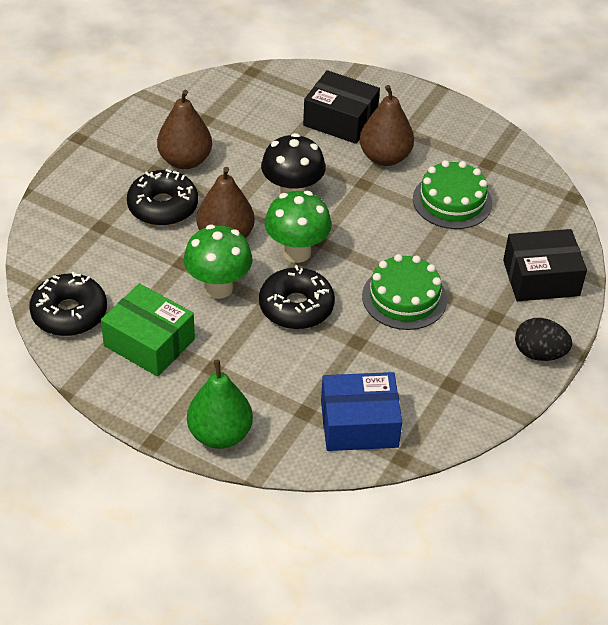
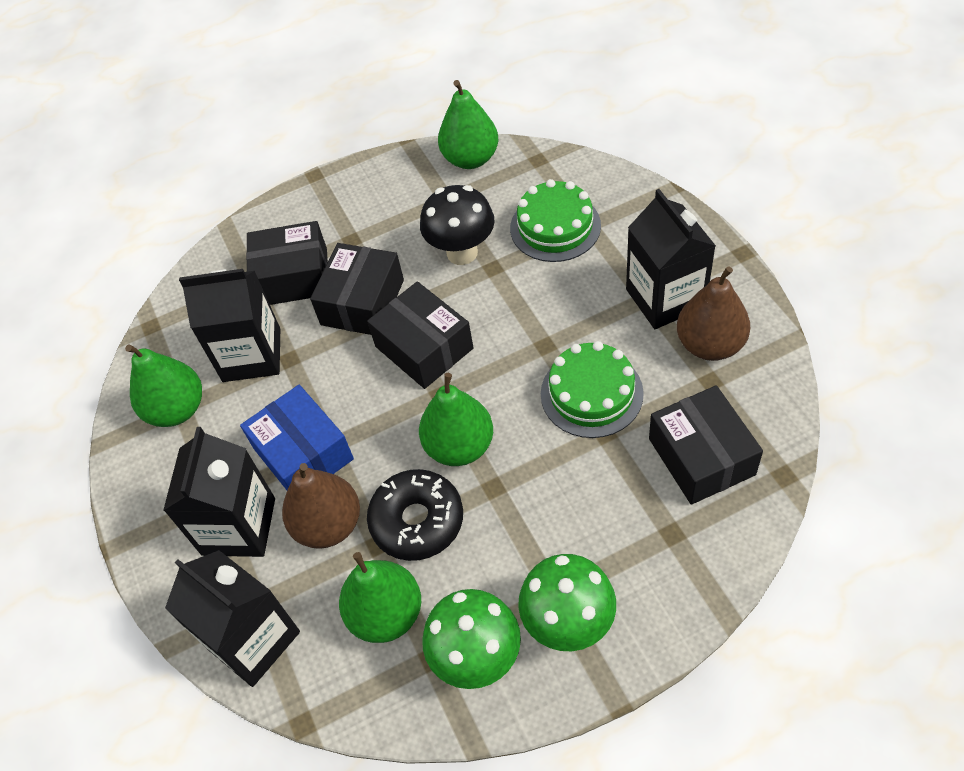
black box: 2 -> 4
black carton: 0 -> 4
black donut: 3 -> 1
black egg: 1 -> 0
brown pear: 3 -> 2
green box: 1 -> 0
green pear: 1 -> 4

